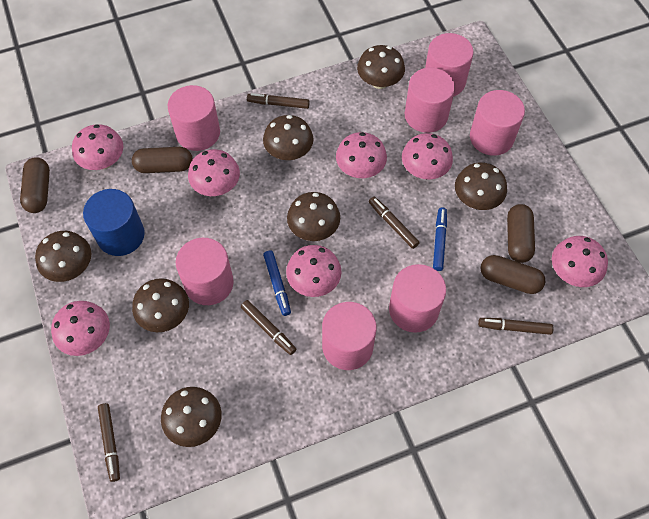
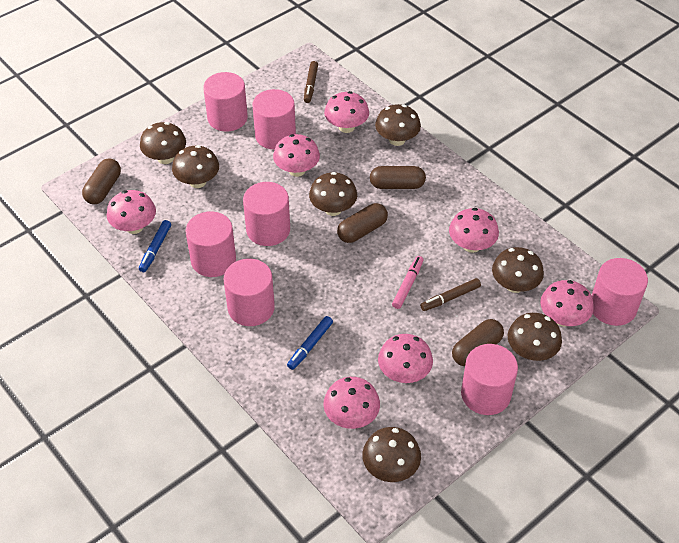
blue cylinder: 1 -> 0
brown marker: 5 -> 2
pink marker: 0 -> 1

